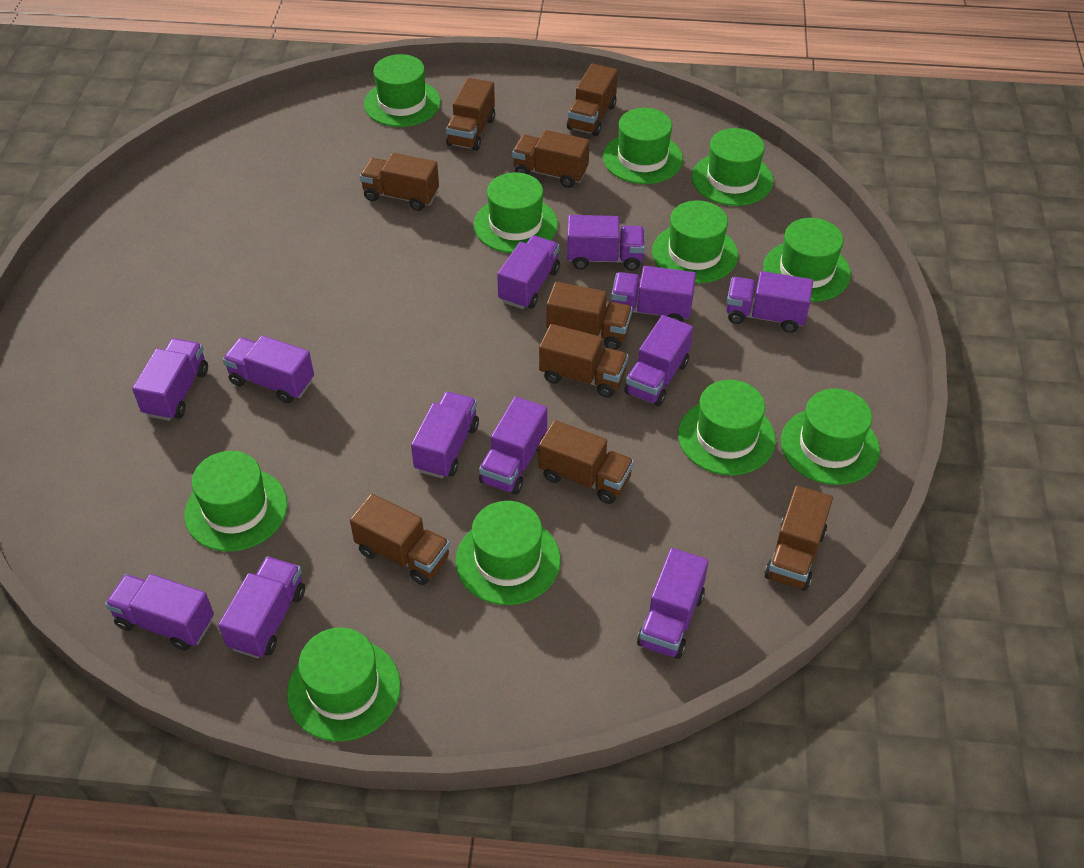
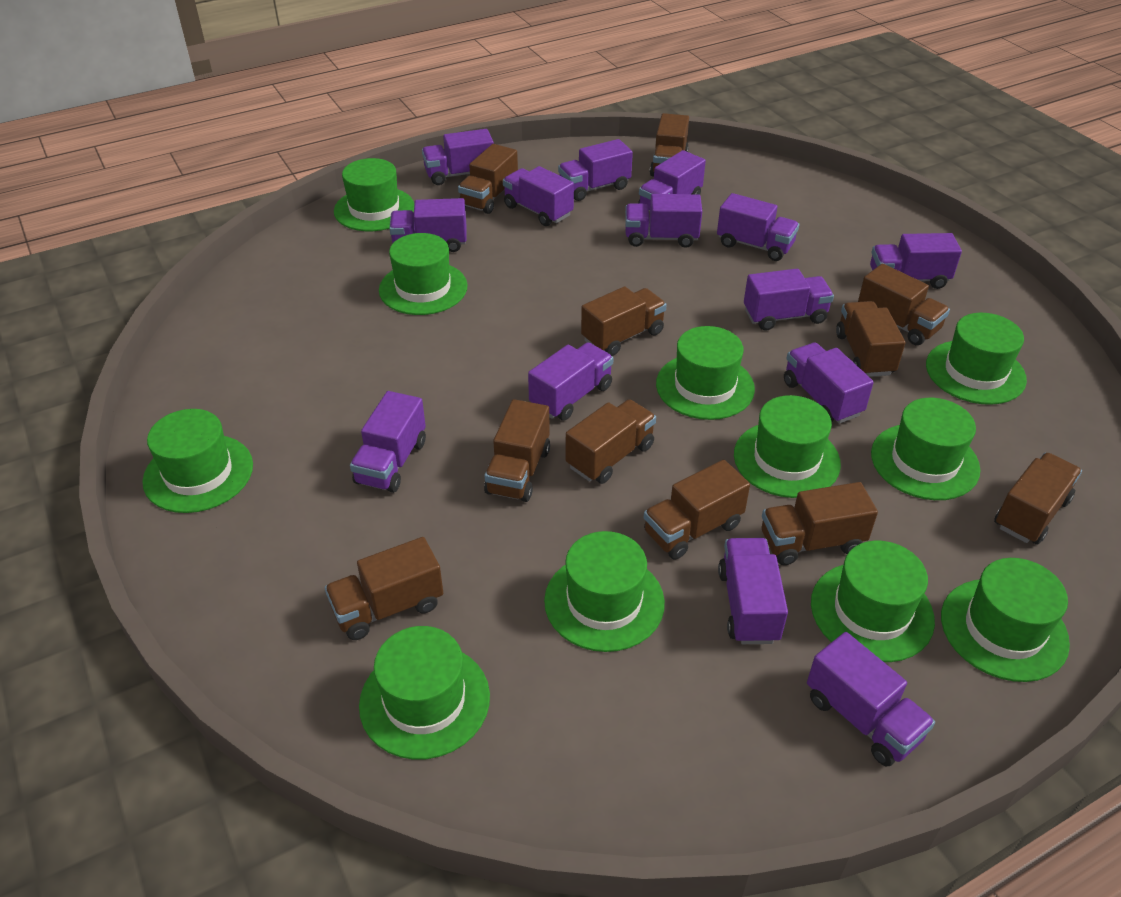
brown truck: 9 -> 11
purple truck: 12 -> 14

